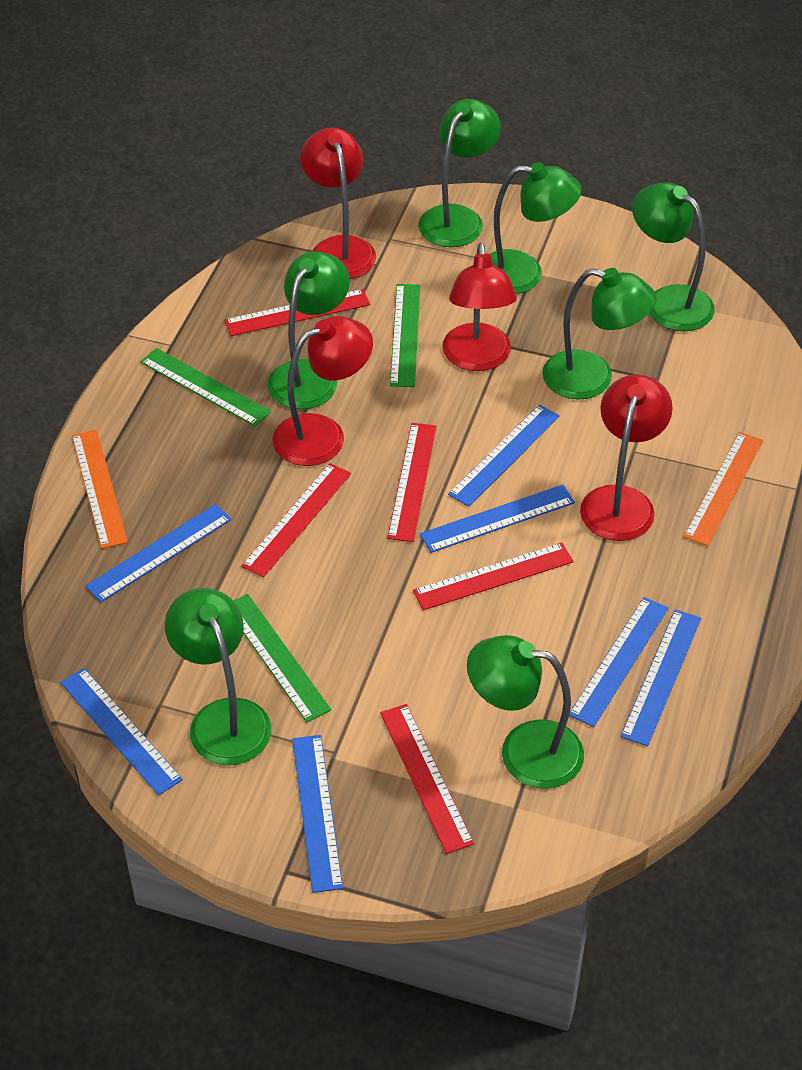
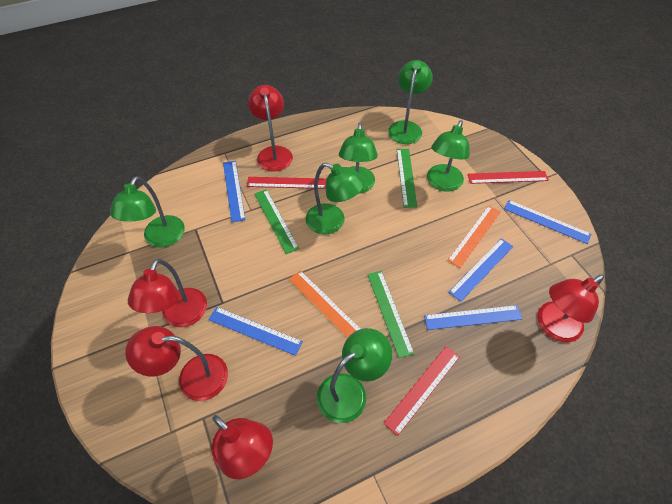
blue ruler: 7 -> 5
green lamp: 7 -> 6
red lamp: 4 -> 5
red ruler: 5 -> 3

